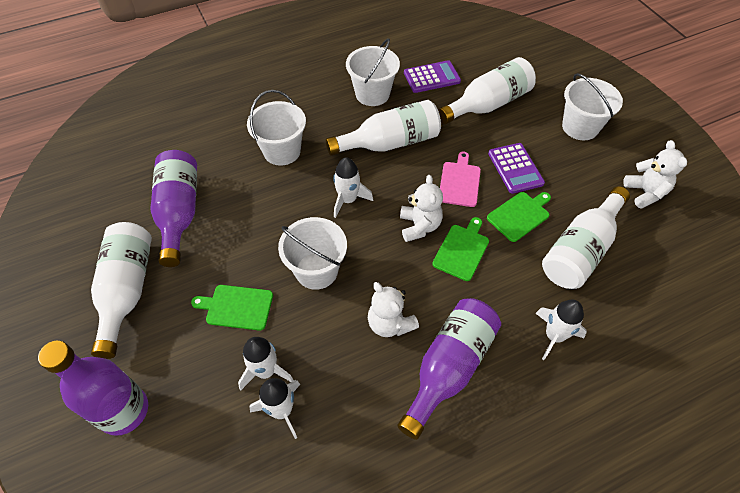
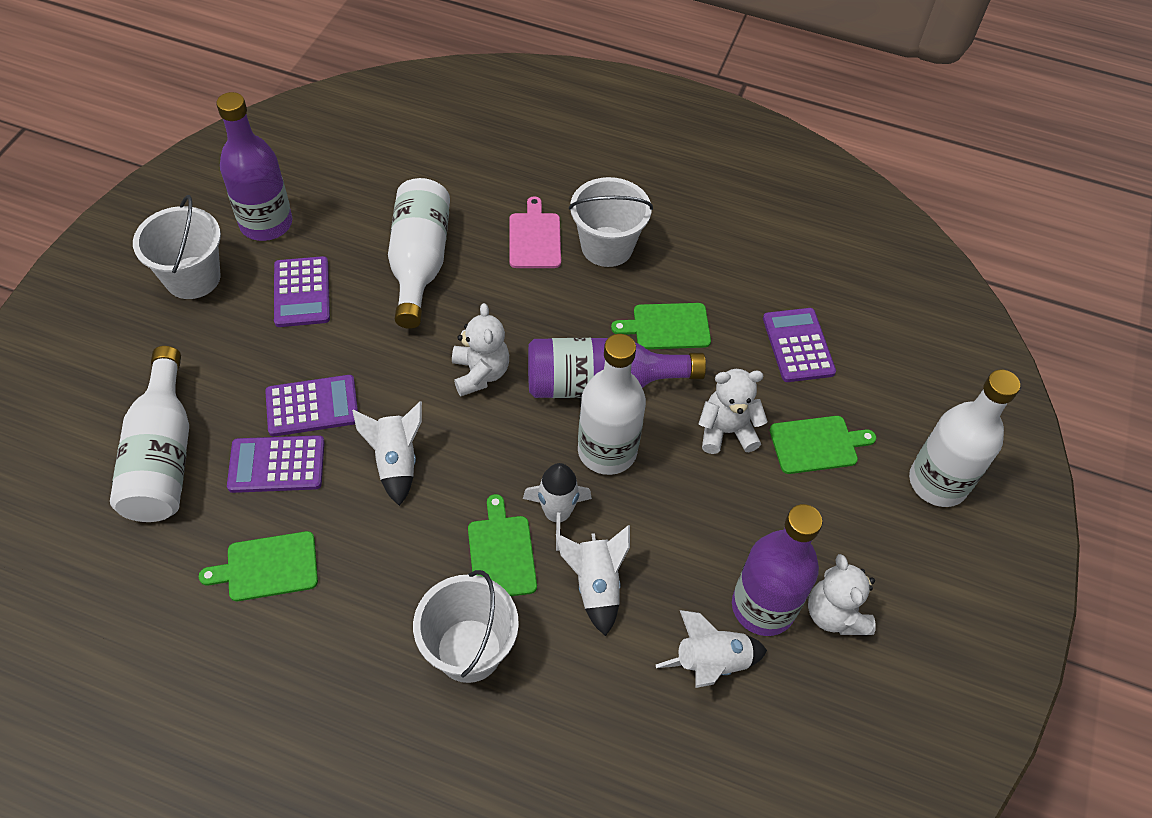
green cutting board: 3 -> 4
purple calculator: 2 -> 4
white bucket: 4 -> 3

